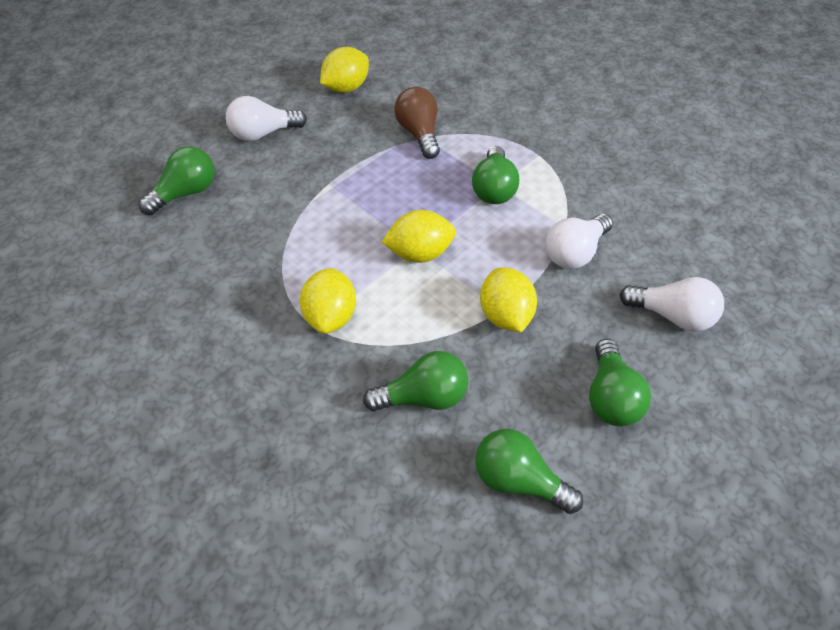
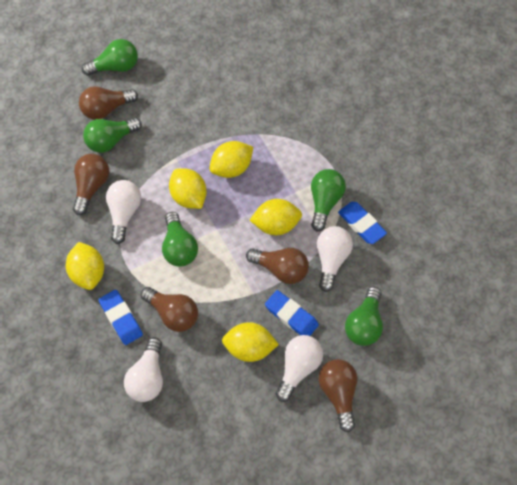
blue eraser: 0 -> 3
brown light bulb: 1 -> 5
white light bulb: 3 -> 4
yellow lemon: 4 -> 5

